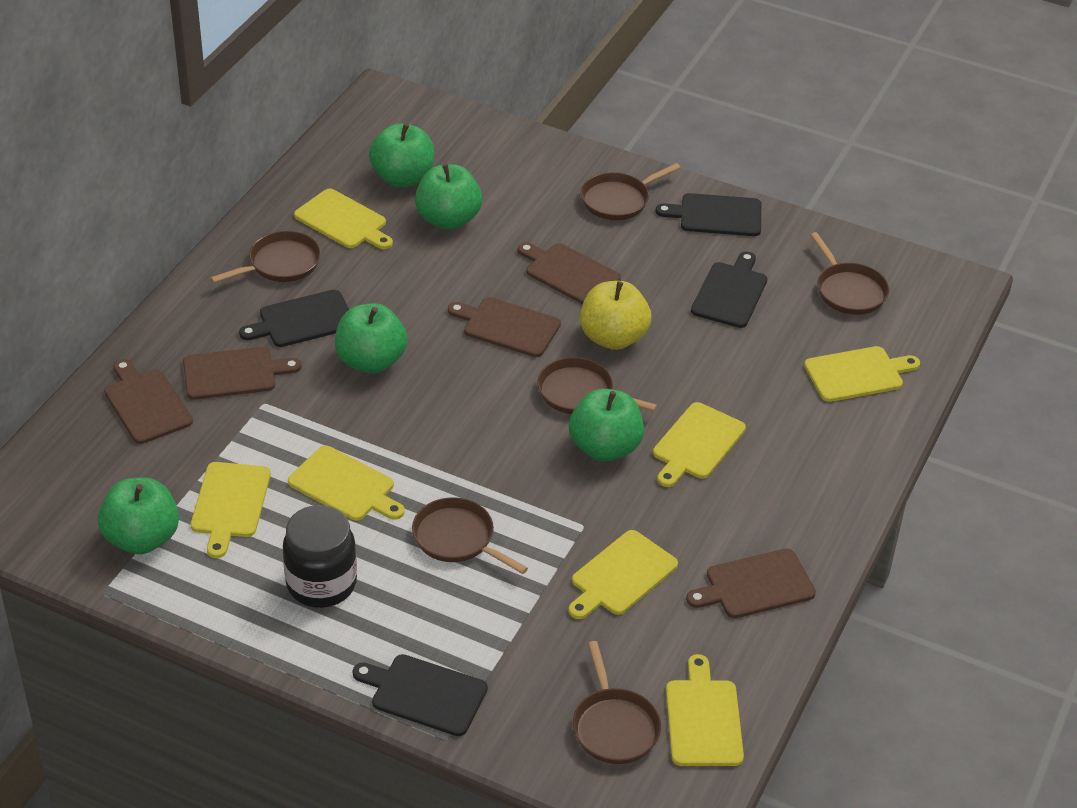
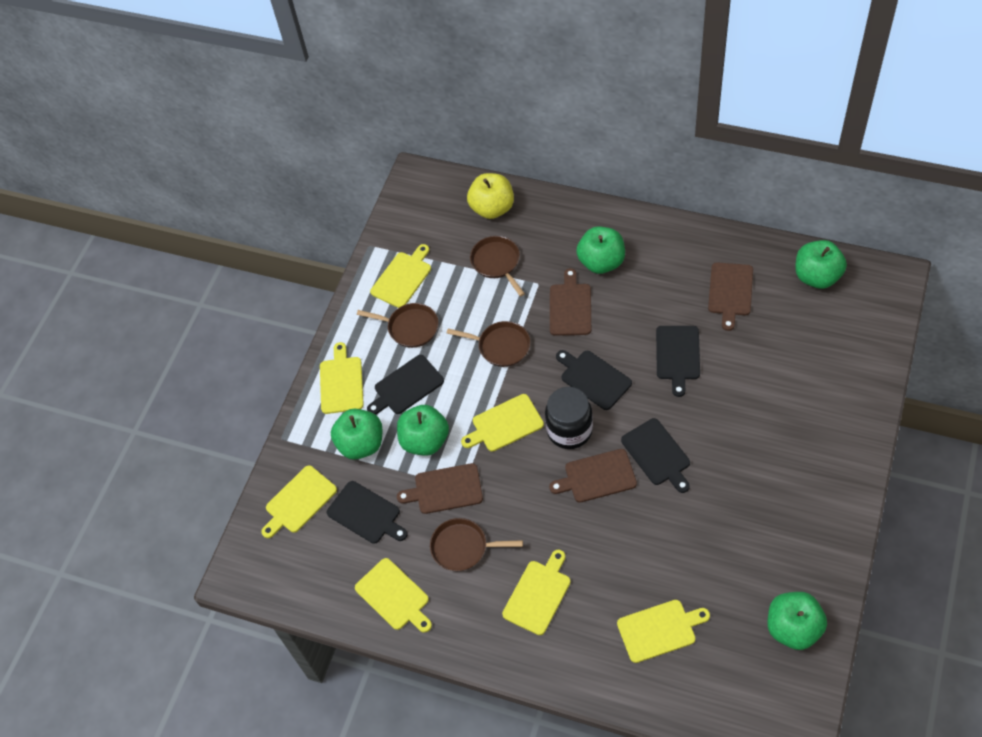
black cutting board: 4 -> 5
brown cutting board: 5 -> 4
brown pan: 6 -> 4

